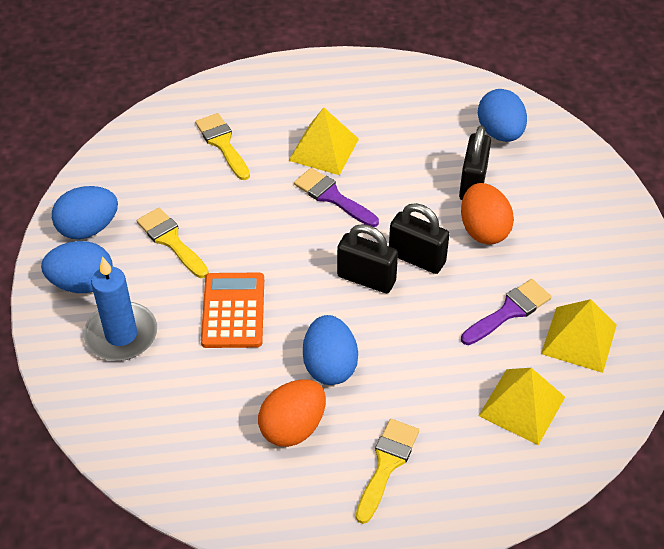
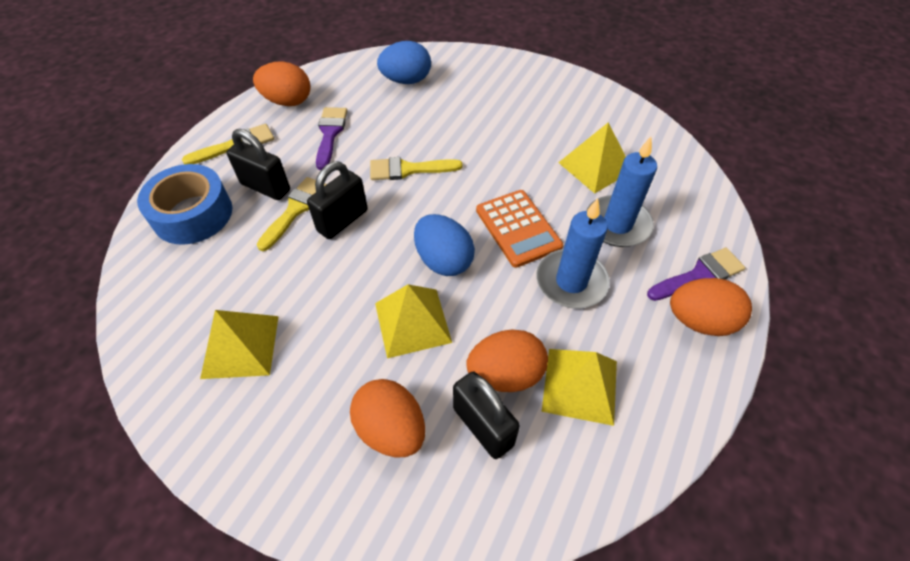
blue candle: 1 -> 2
blue egg: 4 -> 2
blue tape: 0 -> 1
orange egg: 2 -> 4
yellow pyramid: 3 -> 4

